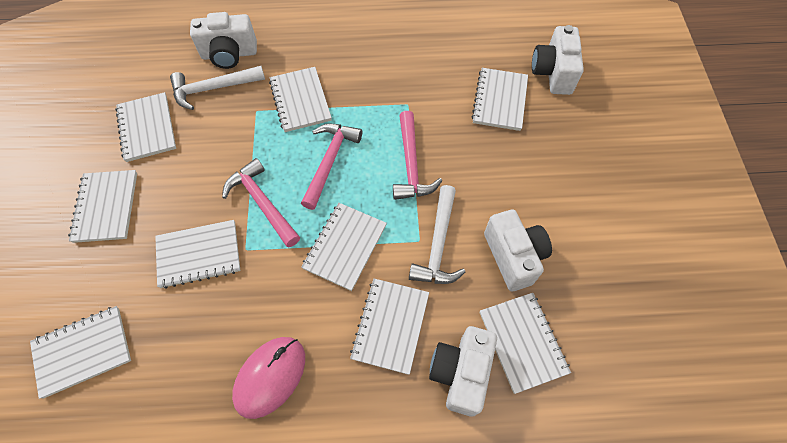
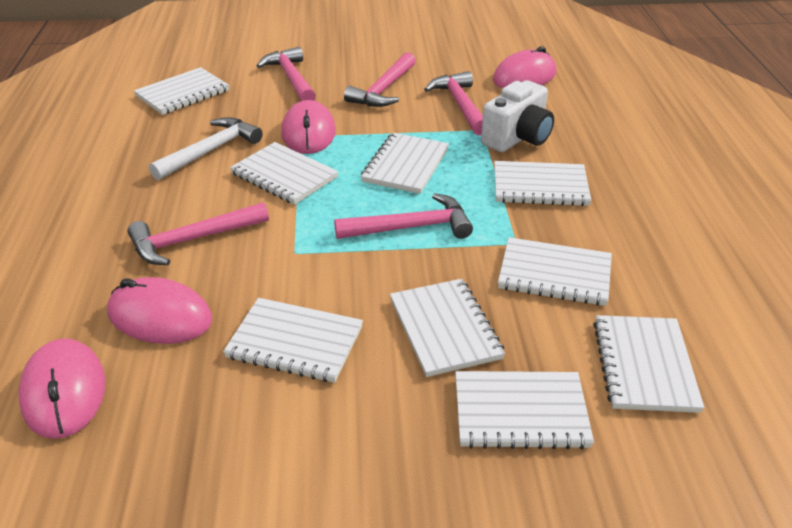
pink hammer: 3 -> 5
pink mouse: 1 -> 4
white camera: 4 -> 1
white hammer: 2 -> 1

